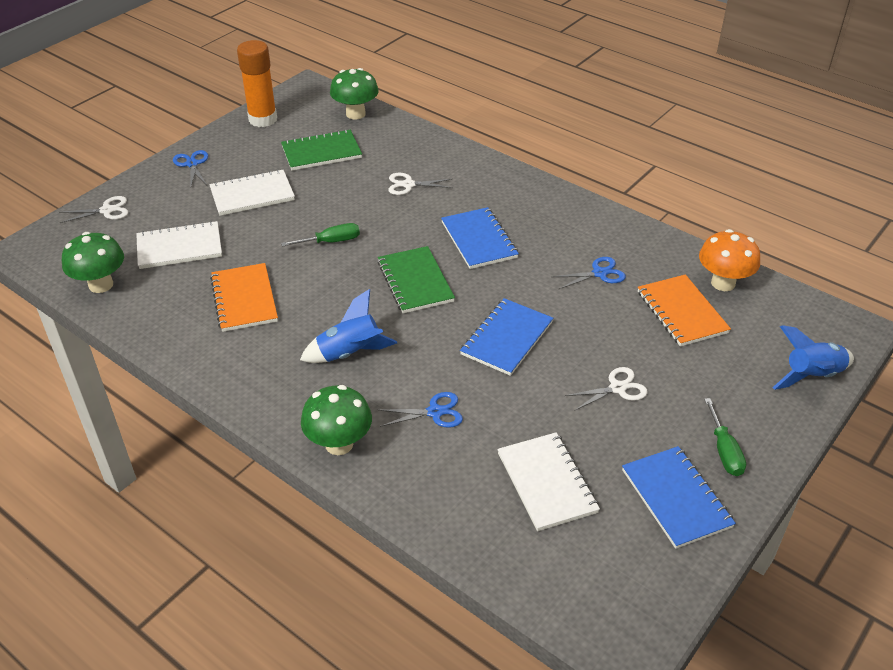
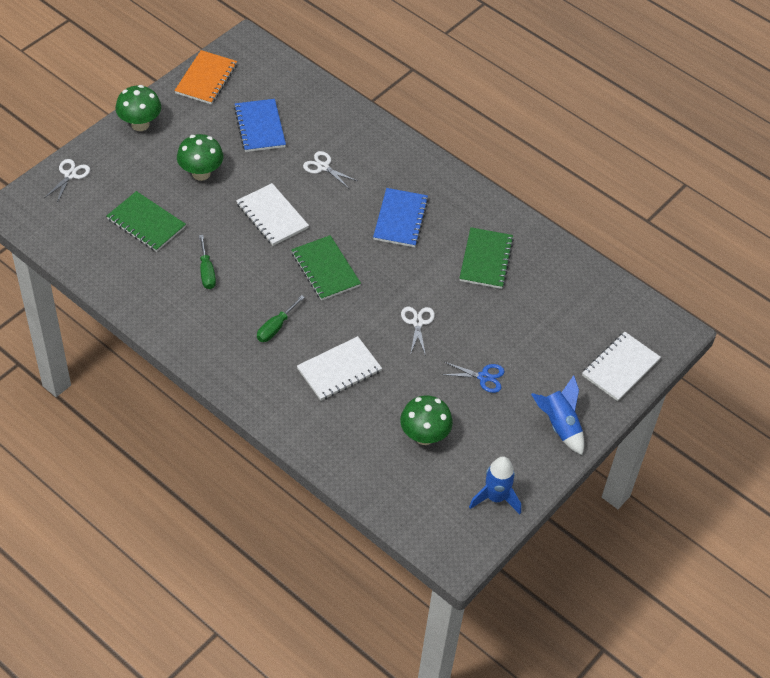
blue notebook: 3 -> 2
blue scissors: 3 -> 1
green notebook: 2 -> 3
orange glue stick: 1 -> 0
orange mushroom: 1 -> 0
orange notebook: 2 -> 1

